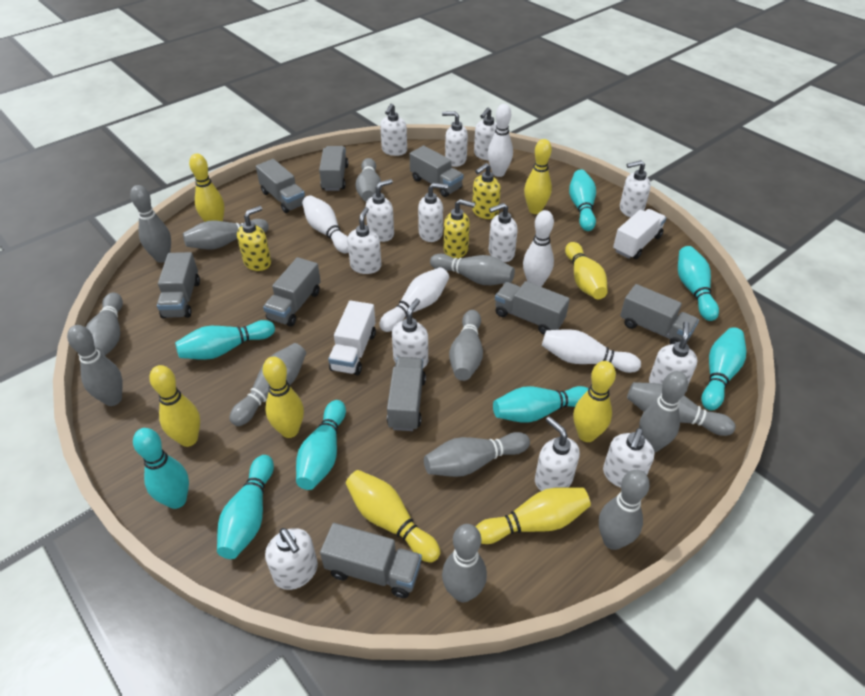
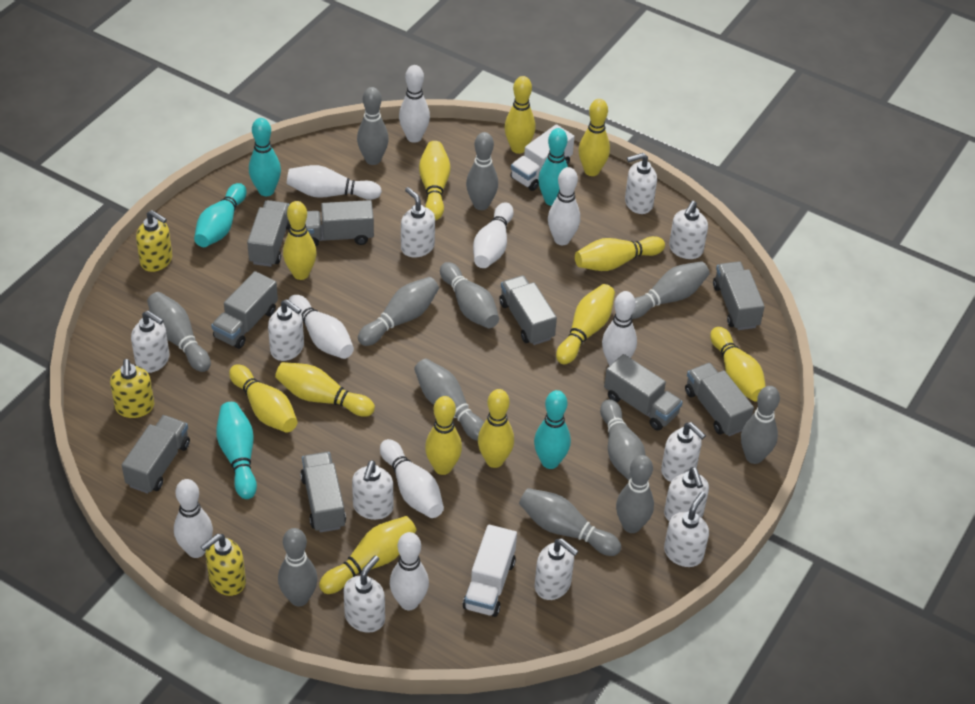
grey bowling pin: 13 -> 12
turquoise bowling pin: 8 -> 5
white bowling pin: 5 -> 9
white soap dispenser: 13 -> 11
yellow bowling pin: 8 -> 12

